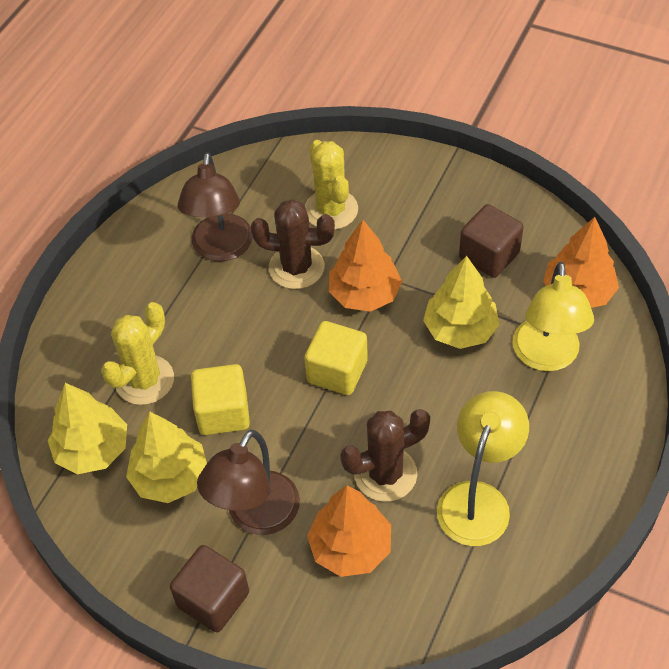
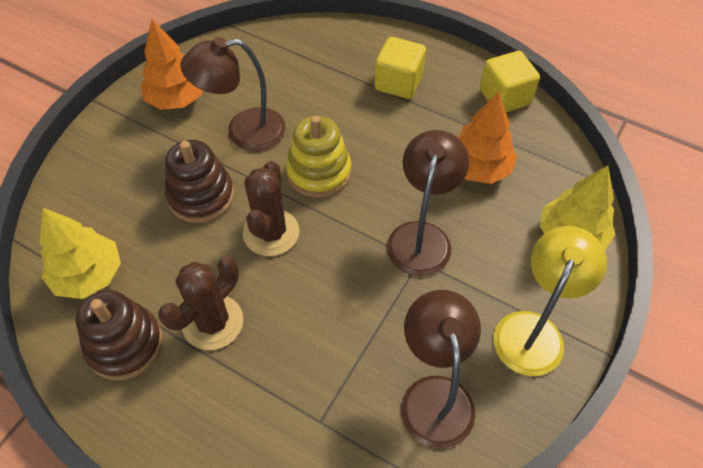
brown cube: 2 -> 0
brown lamp: 2 -> 3
brown stacking toy: 0 -> 2
orange tree: 3 -> 2
yellow cactus: 2 -> 0
yellow lamp: 2 -> 1
yellow stacking toy: 0 -> 1
yellow tree: 3 -> 2

